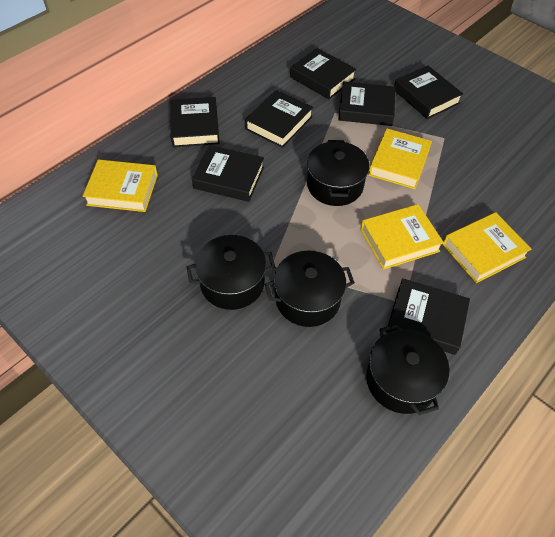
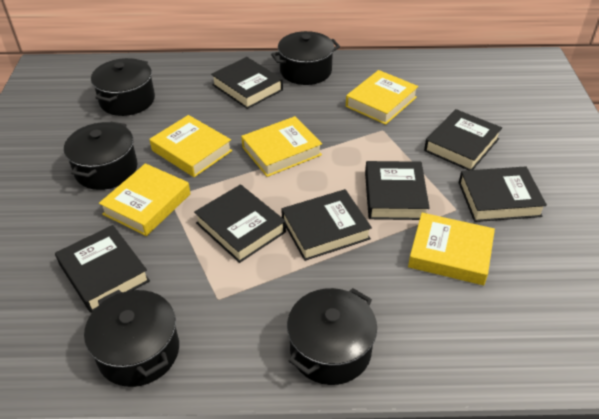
black pot: 4 -> 5
yellow book: 4 -> 5

